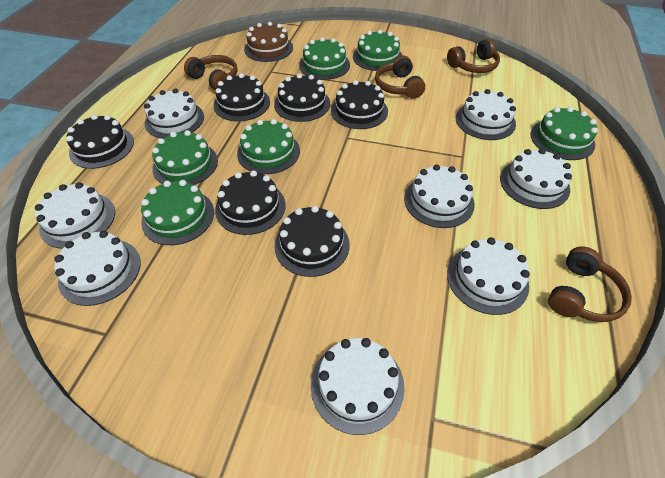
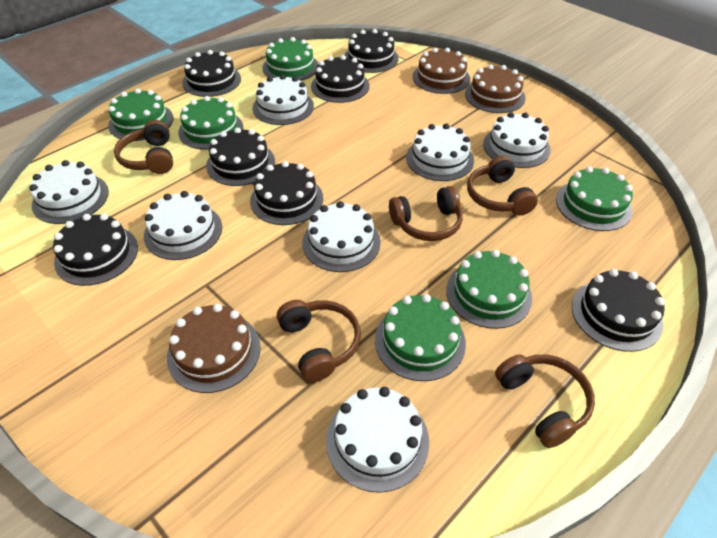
black cake: 6 -> 7
brown cake: 1 -> 3
brown headphones: 4 -> 5
white cake: 8 -> 7

